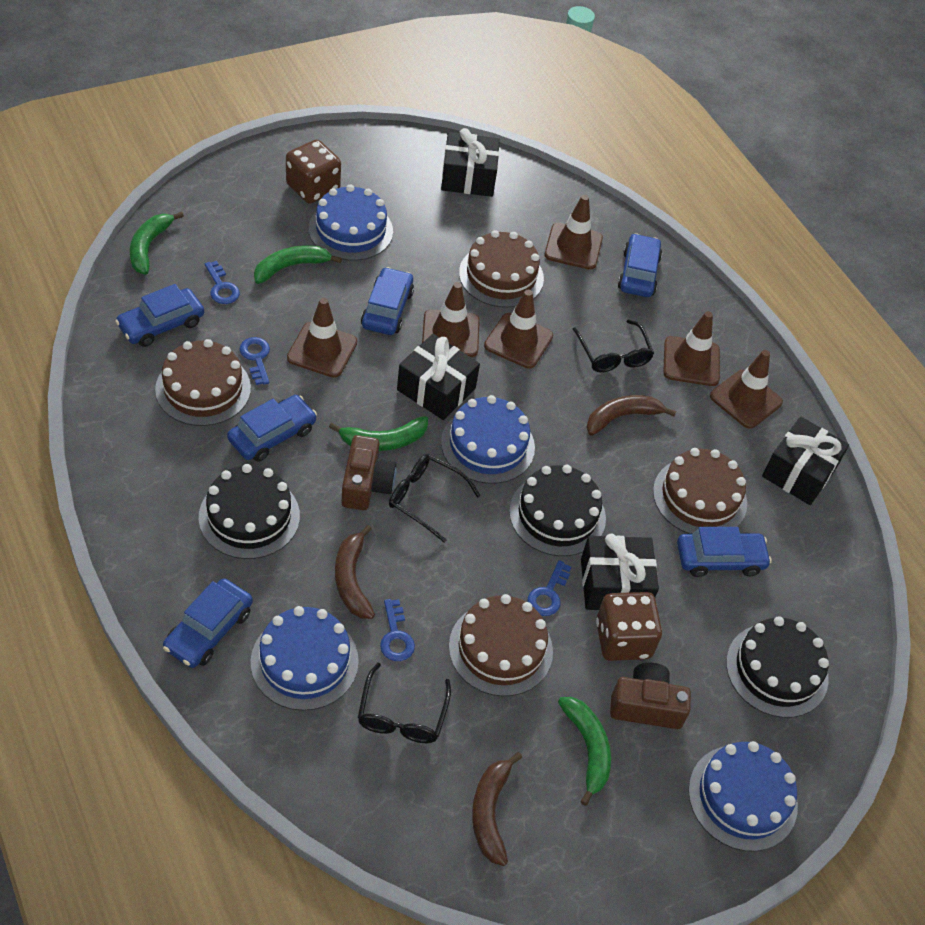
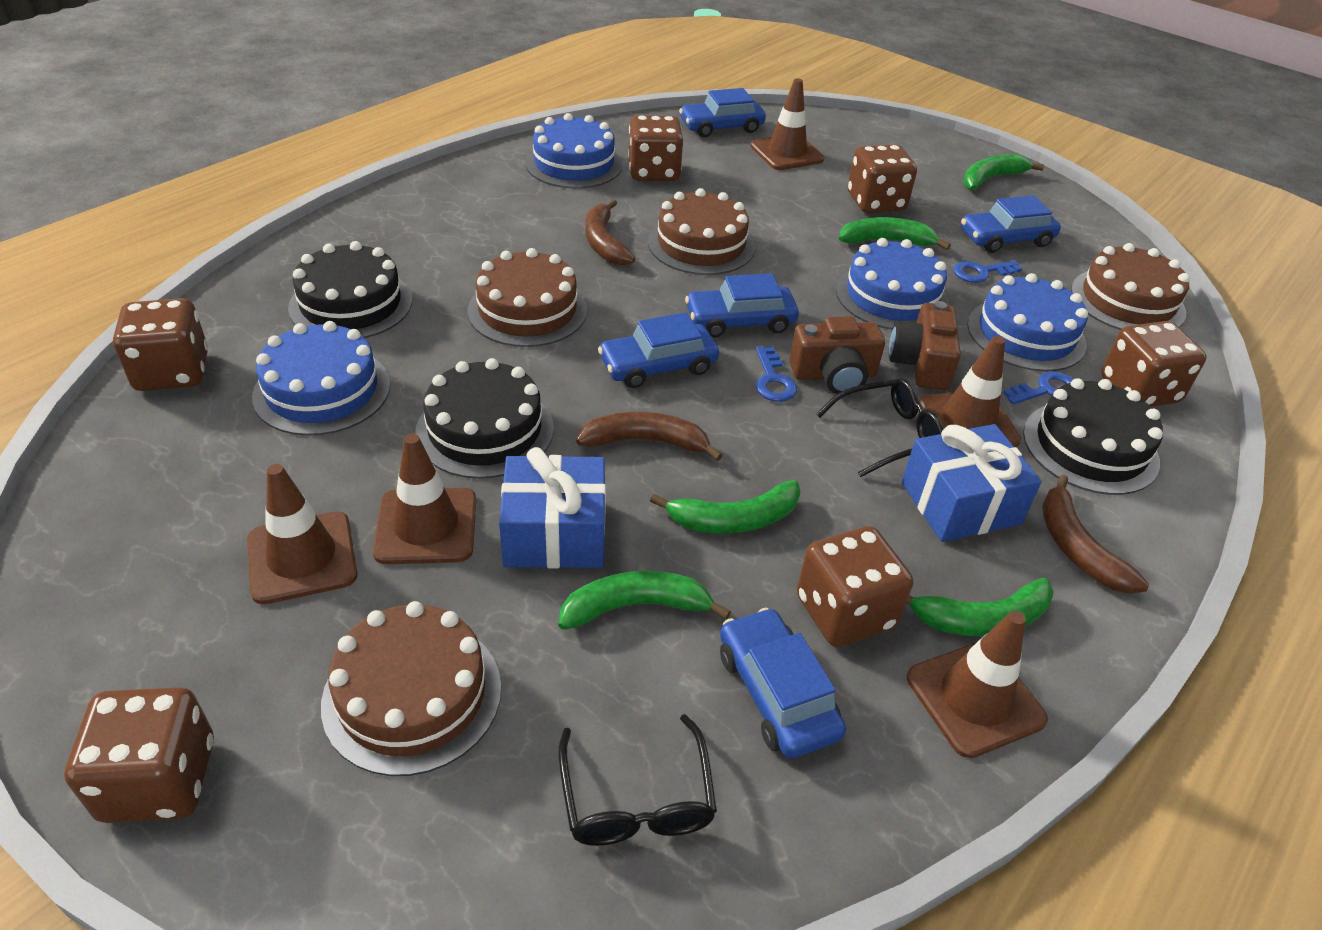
black gift: 4 -> 0
black glasses: 3 -> 2
blue car: 6 -> 5
blue gift: 0 -> 2
blue key: 4 -> 3
brown dice: 2 -> 6
brown traffic cone: 6 -> 5
green banana: 4 -> 5

